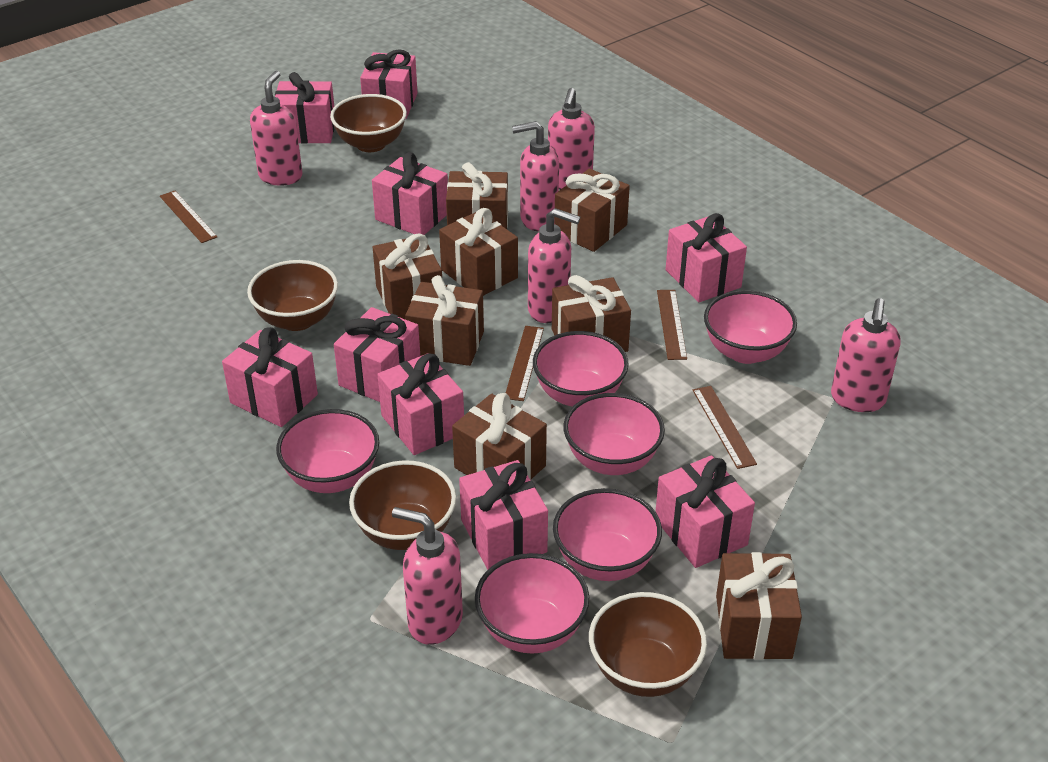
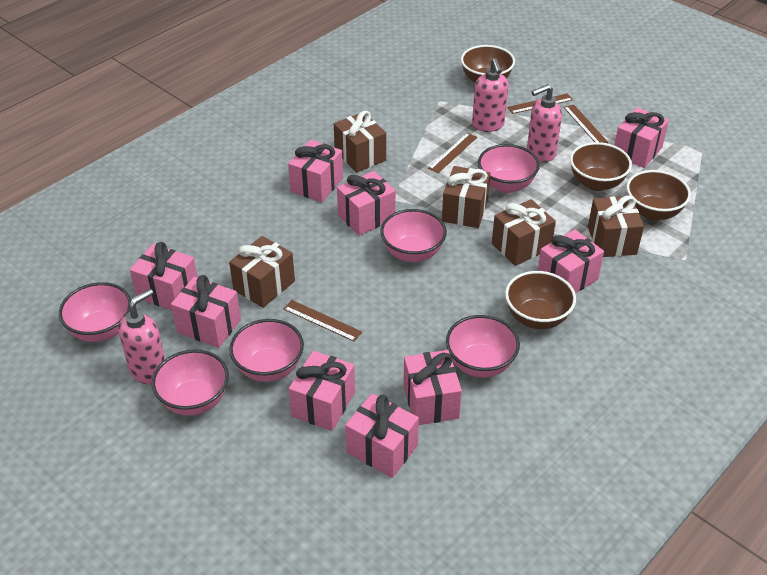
brown gift: 8 -> 5
pink soap dispenser: 6 -> 3

